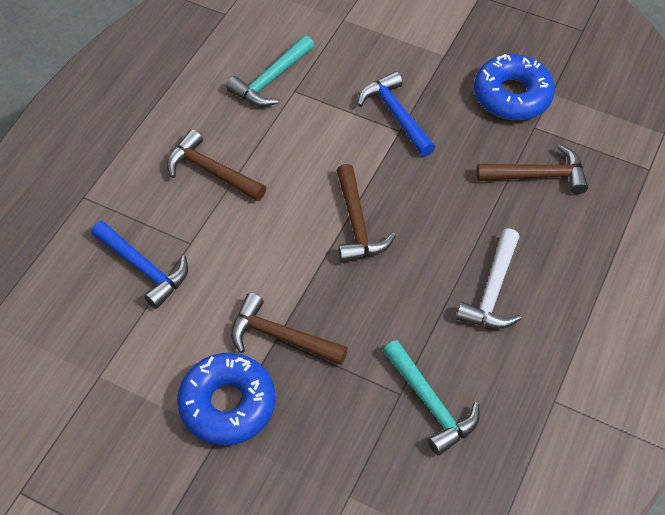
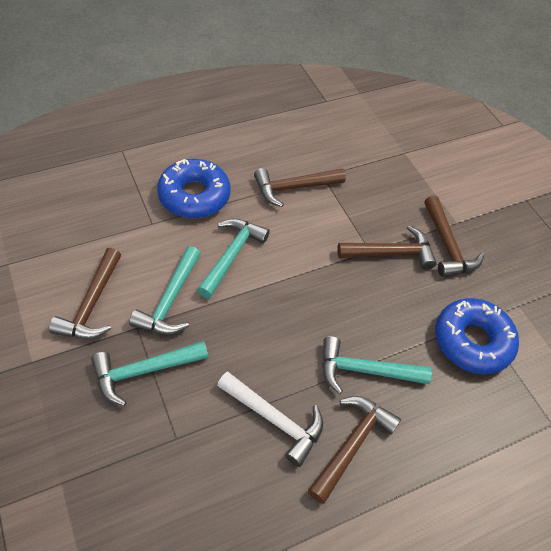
blue hammer: 2 -> 0
brown hammer: 4 -> 5
turquoise hammer: 2 -> 4

